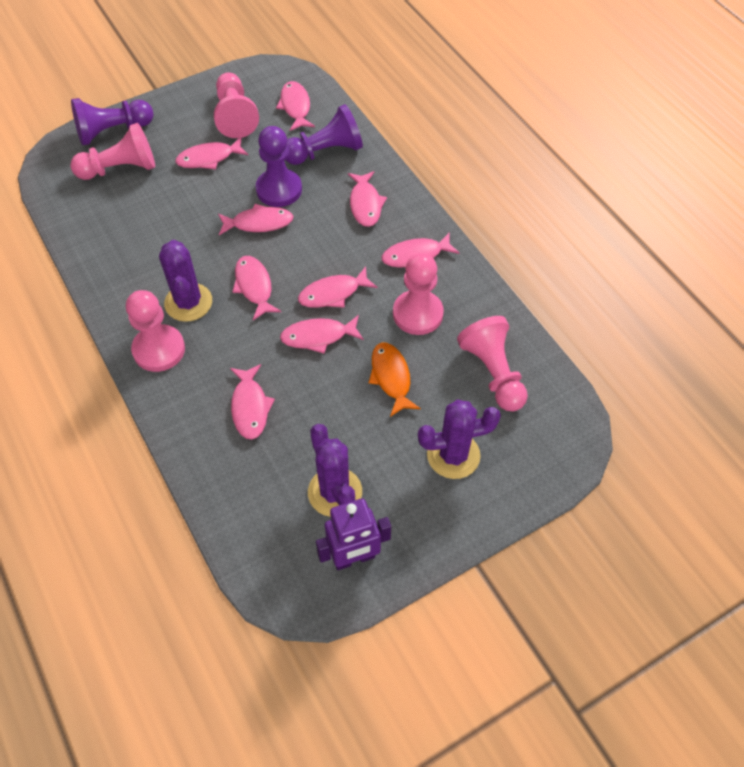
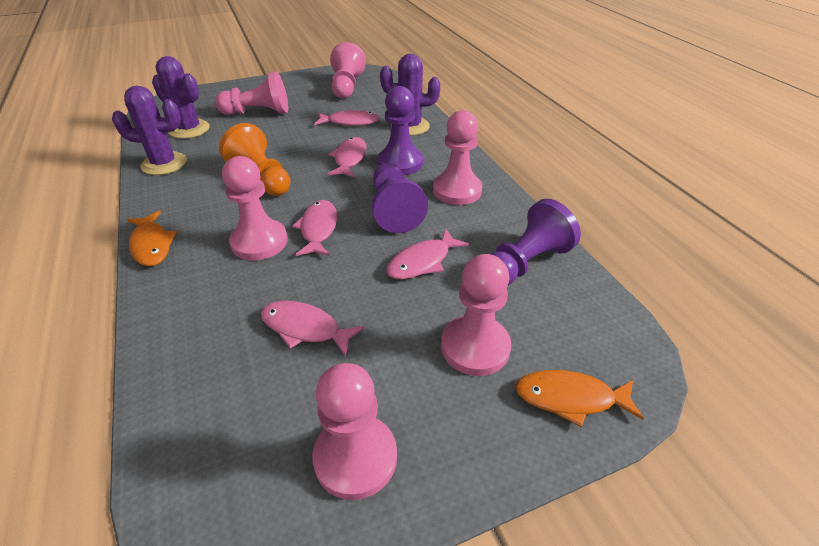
orange fish: 1 -> 2
orange pawn: 0 -> 1
pink fish: 9 -> 5
pink pawn: 5 -> 6
purple robot: 1 -> 0

